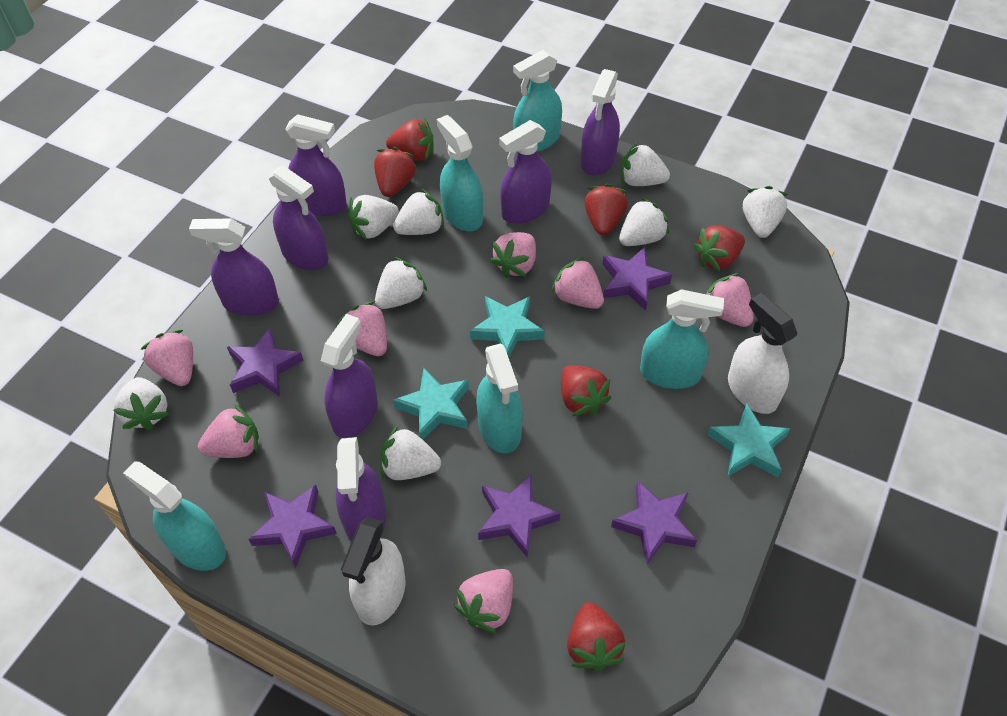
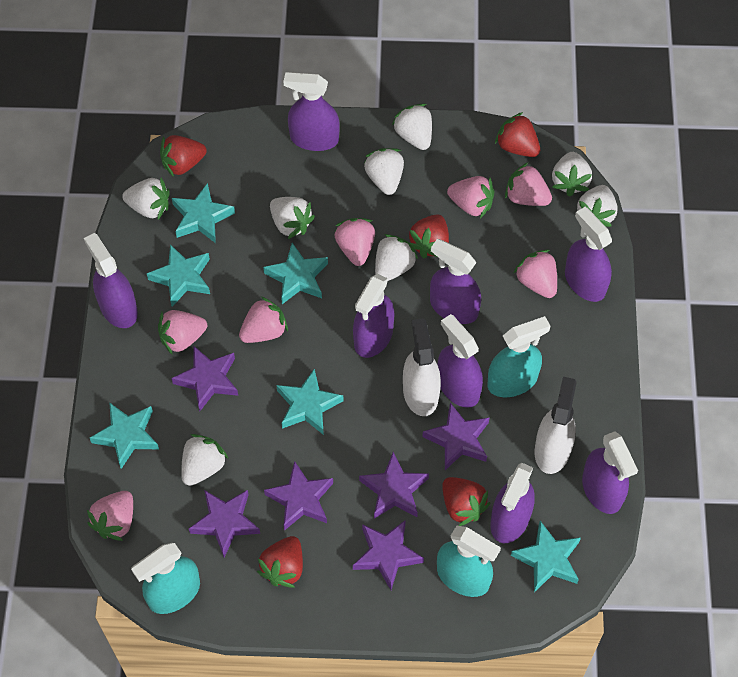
purple spray bottle: 7 -> 8
purple star: 5 -> 6
red strawberry: 6 -> 5
turquoise spray bottle: 5 -> 3
turquoise star: 3 -> 6

